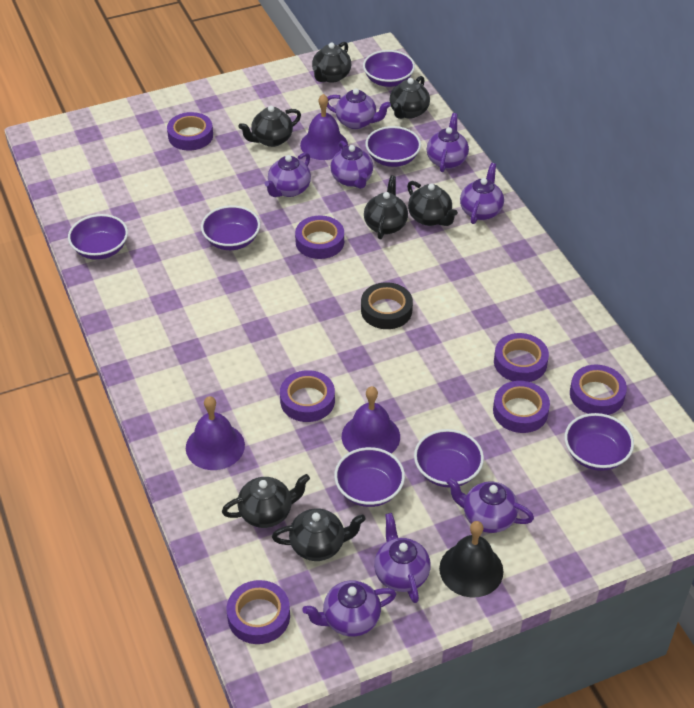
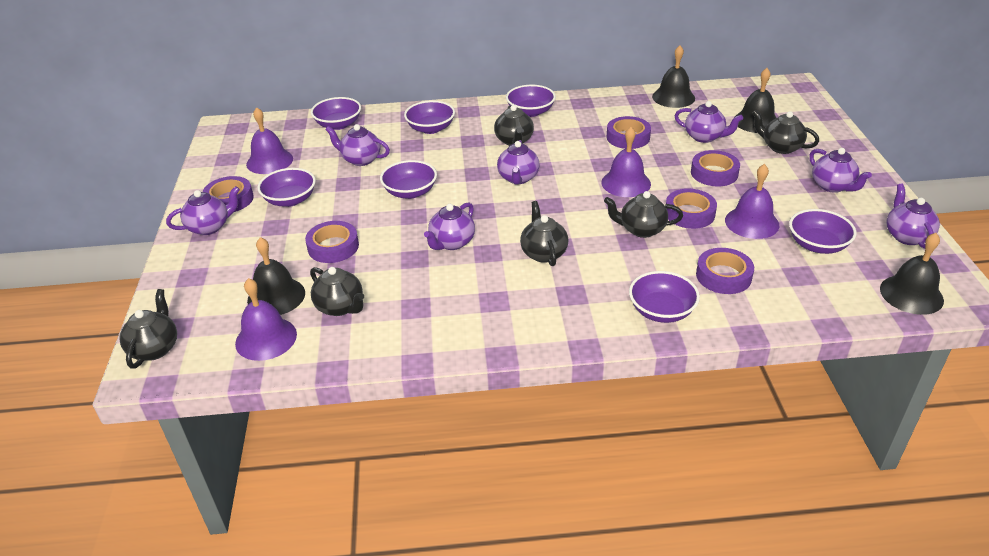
black bell: 1 -> 4
black tape: 1 -> 0
black teapot: 7 -> 6
purple bell: 3 -> 4
purple tape: 7 -> 6
purple teapot: 8 -> 7

